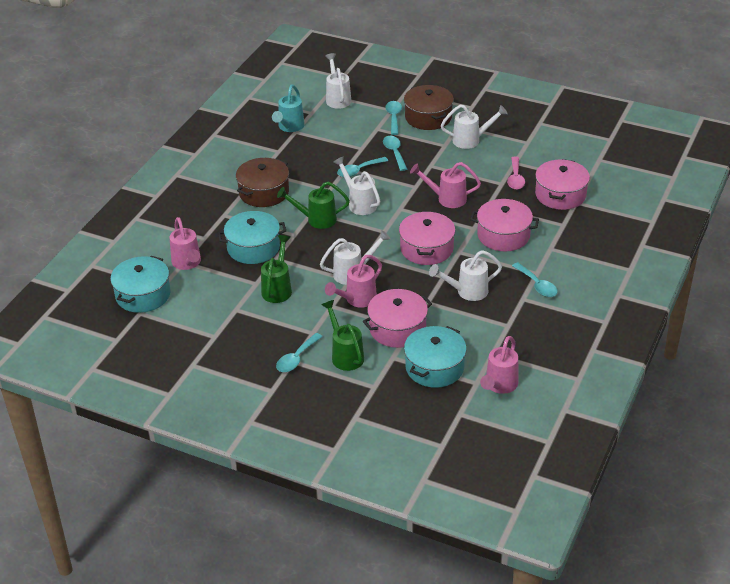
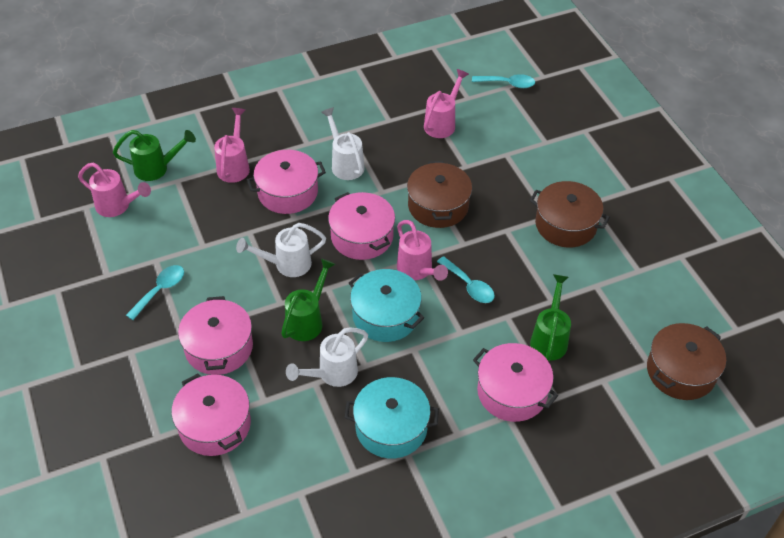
brown pot: 2 -> 3
pink pot: 4 -> 5
pink spoon: 1 -> 0
turquoise pot: 3 -> 2
turquoise spoon: 5 -> 3
turquoise watering can: 1 -> 0
white watering can: 5 -> 3

